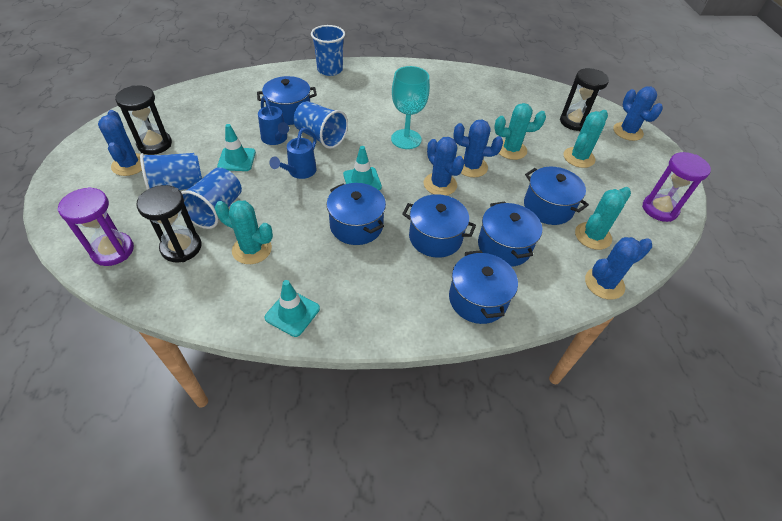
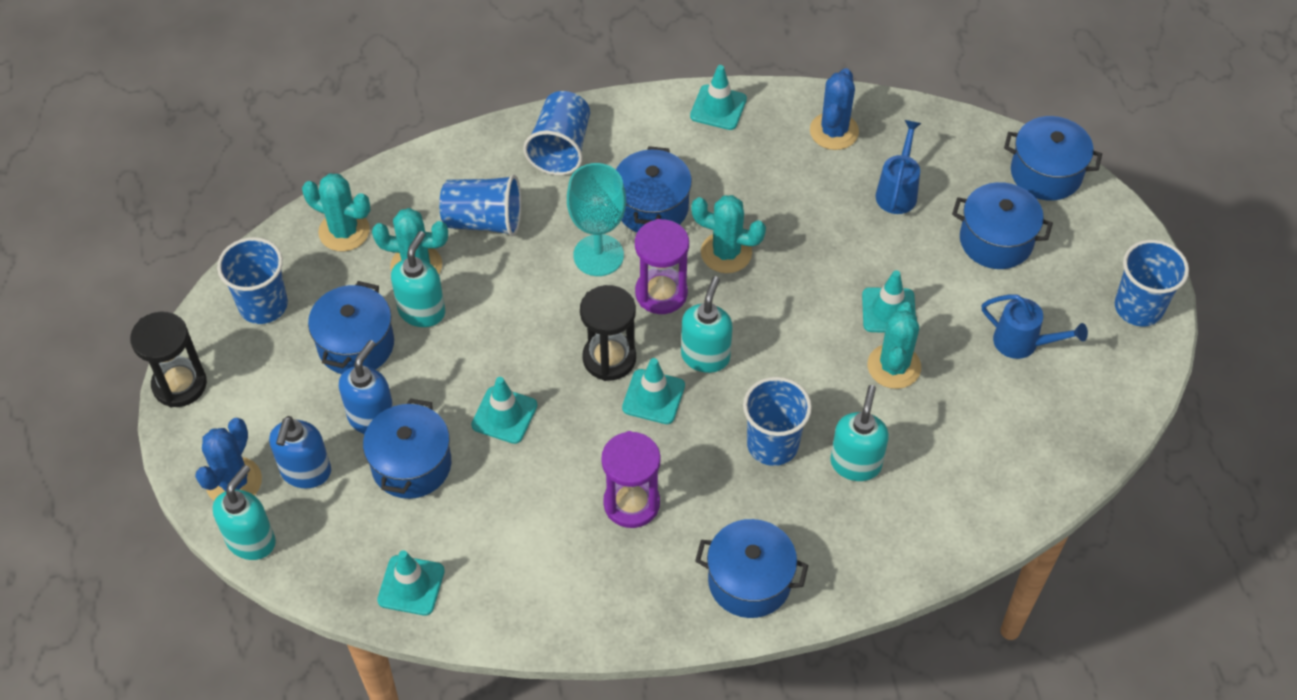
black hourglass: 3 -> 2
blue cactus: 5 -> 2
blue cup: 4 -> 5
blue soap dispenser: 0 -> 2
turquoise soap dispenser: 0 -> 4
turquoise traffic cone: 3 -> 5

